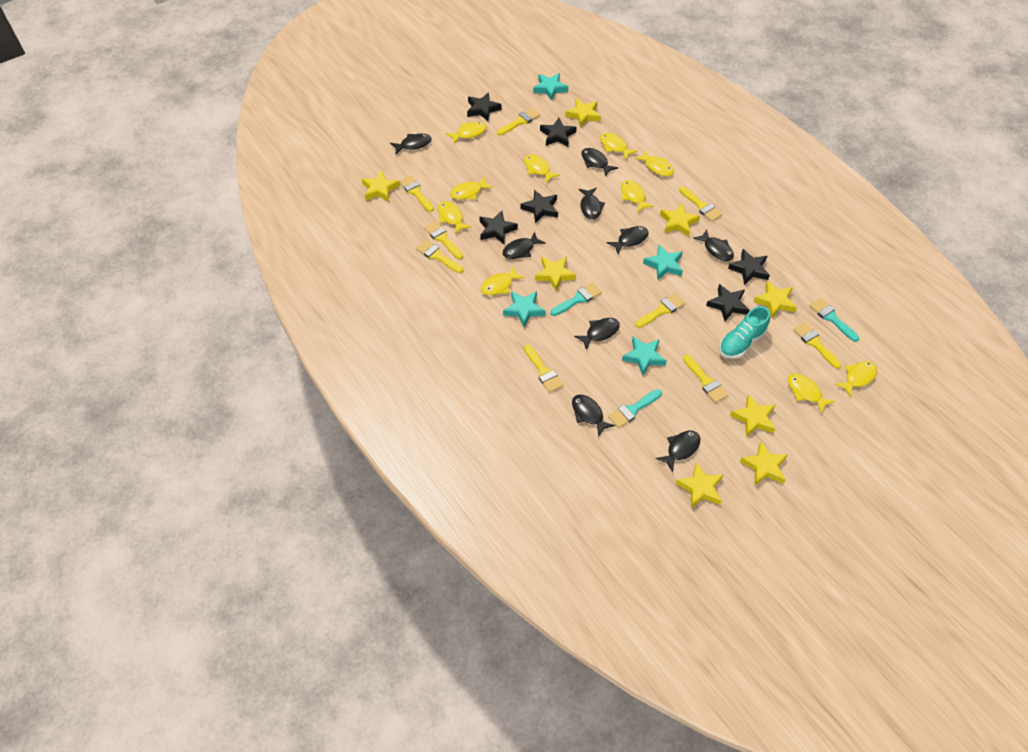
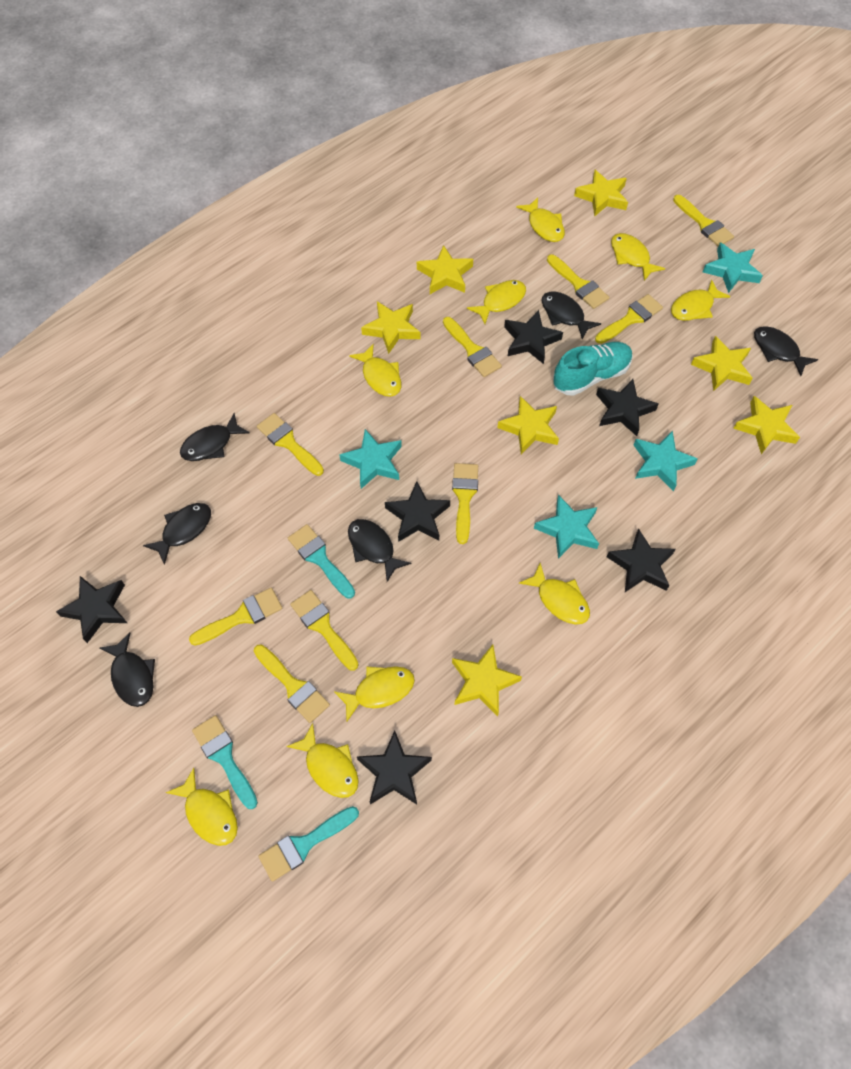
black fish: 9 -> 6
yellow fish: 10 -> 9
yellow star: 8 -> 7

